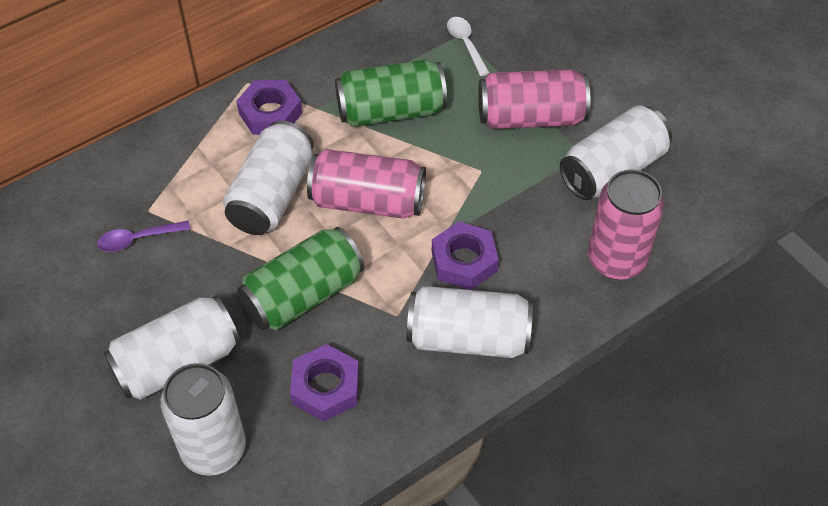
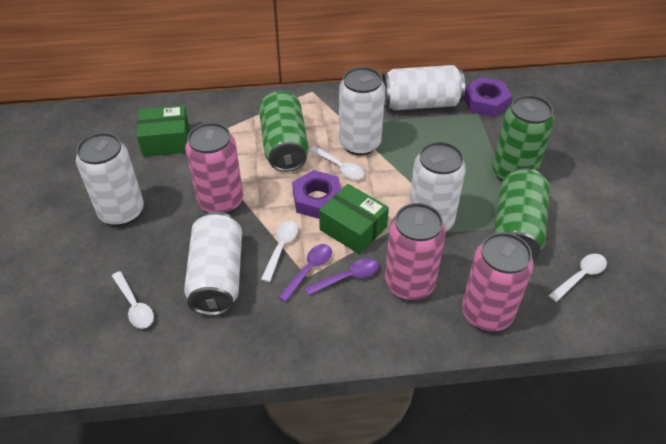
green box: 0 -> 2
green can: 2 -> 3
purple nut: 3 -> 2
purple spoon: 1 -> 2
white spoon: 1 -> 4

